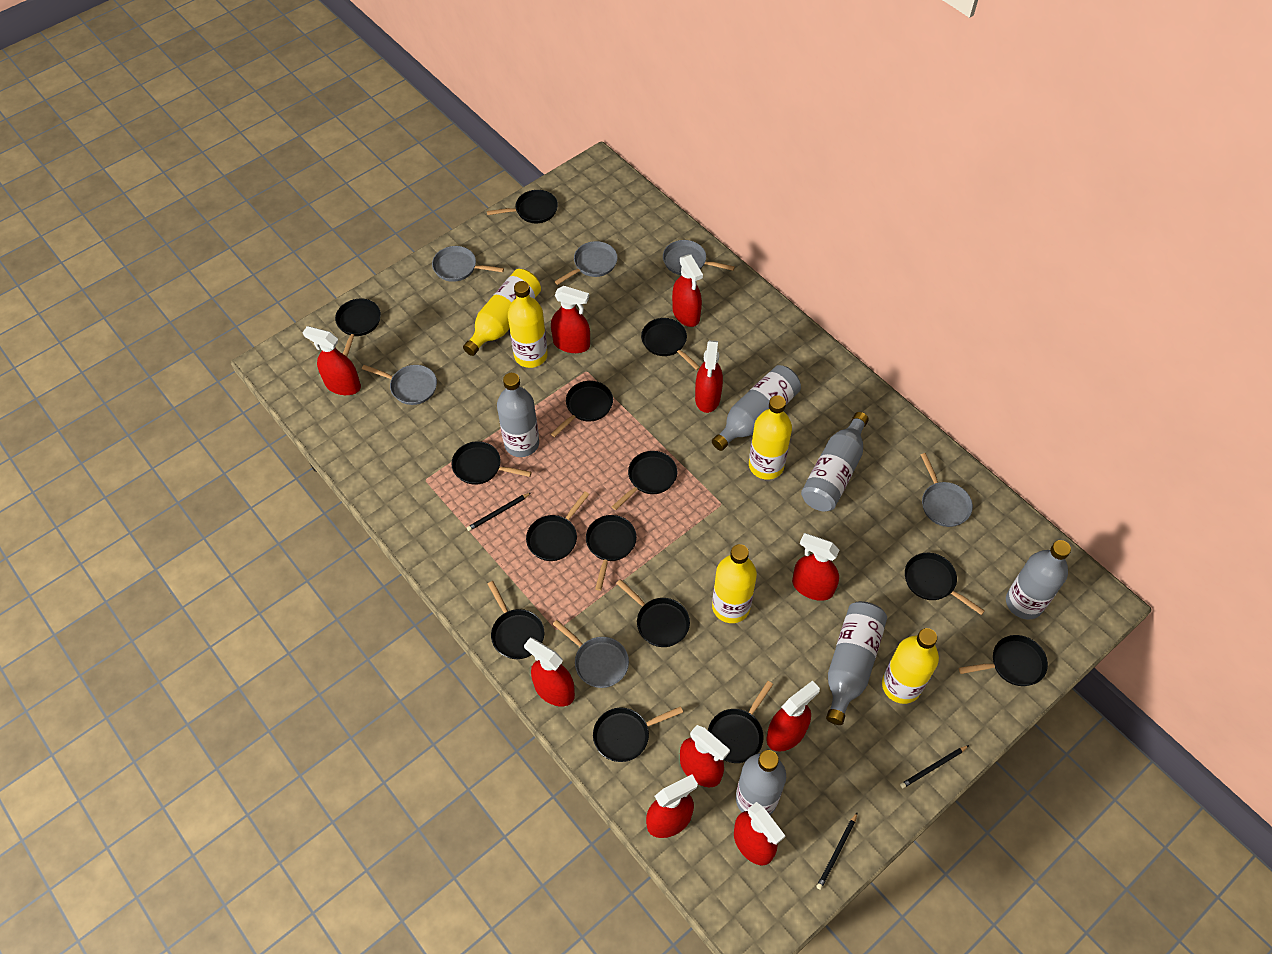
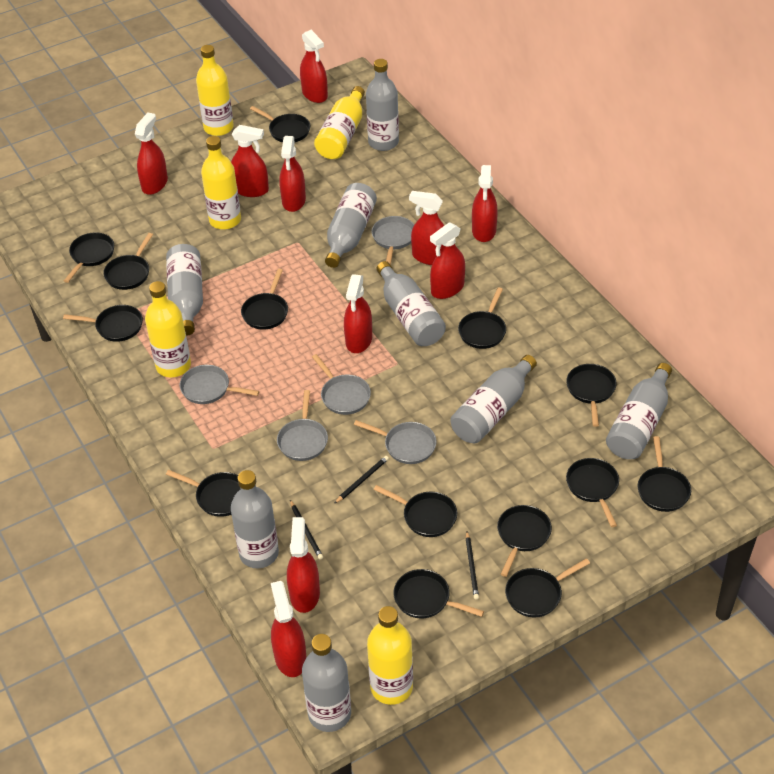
grey bottle: 6 -> 8
grey pan: 6 -> 5

